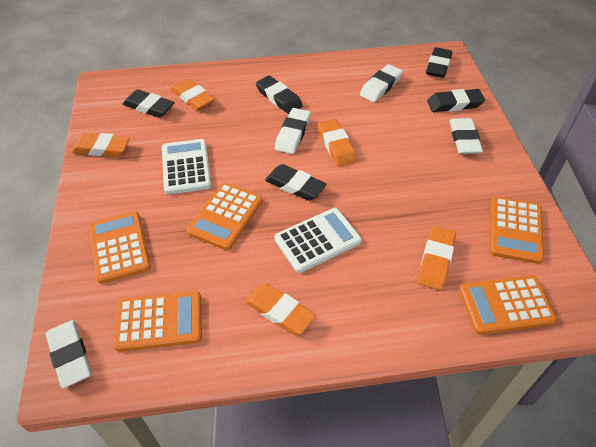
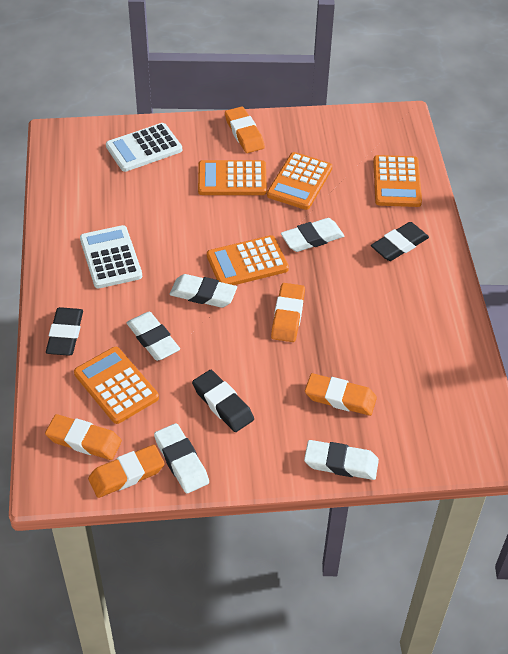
black eraser: 5 -> 3
white eraser: 4 -> 5

